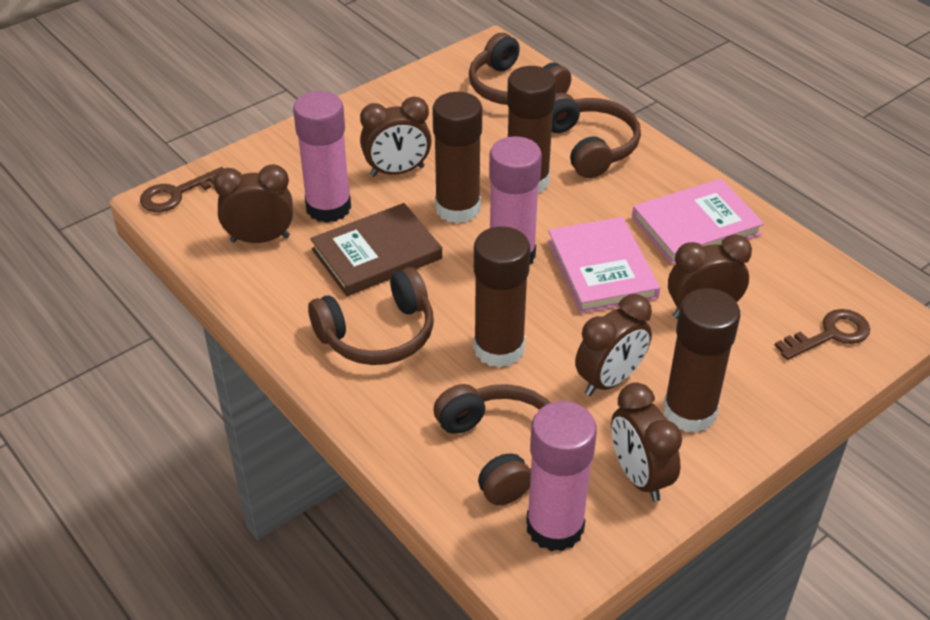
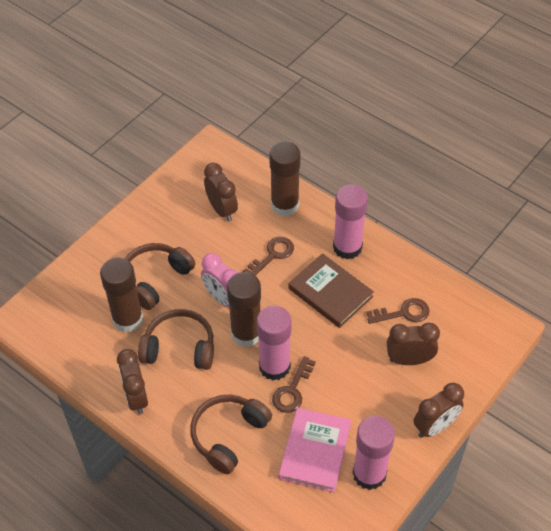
brown clock: 5 -> 4
brown glue stick: 4 -> 3
brown headphones: 4 -> 3
brown key: 2 -> 3
pink book: 2 -> 1
pink clock: 0 -> 1

